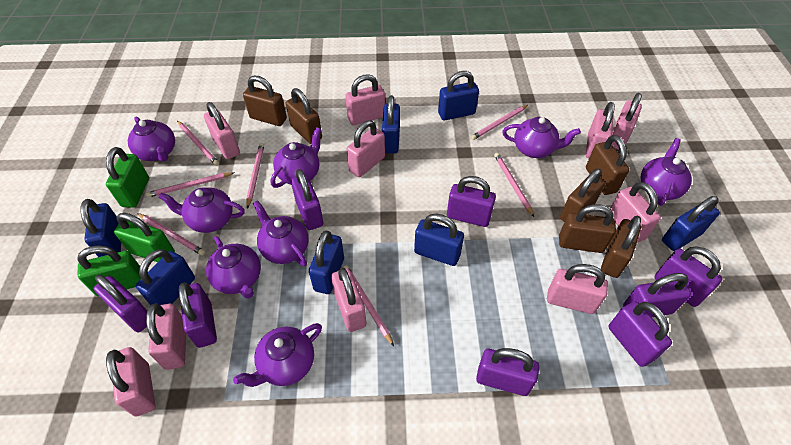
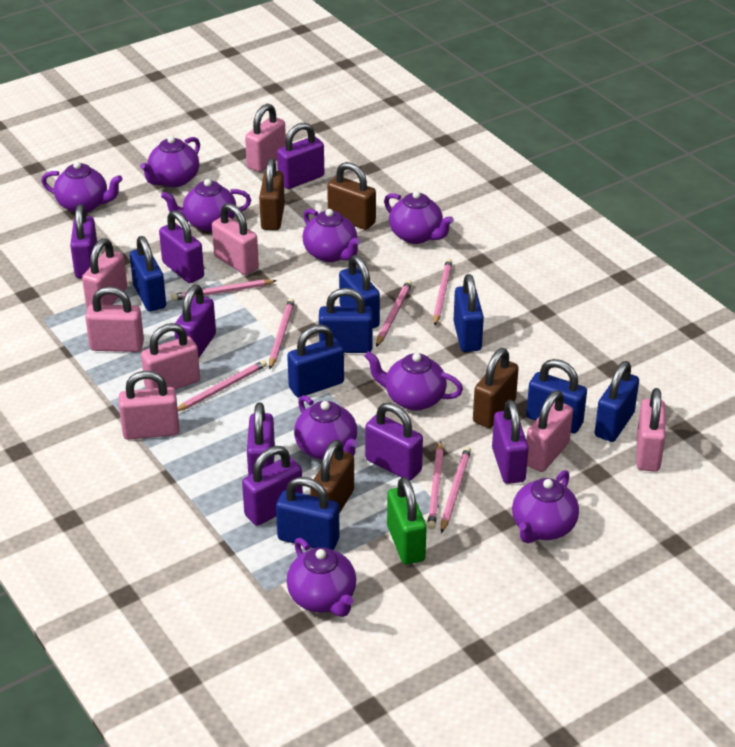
blue padlock: 7 -> 8
brown padlock: 6 -> 4
green padlock: 3 -> 1
pink padlock: 10 -> 8
purple teapot: 8 -> 9

